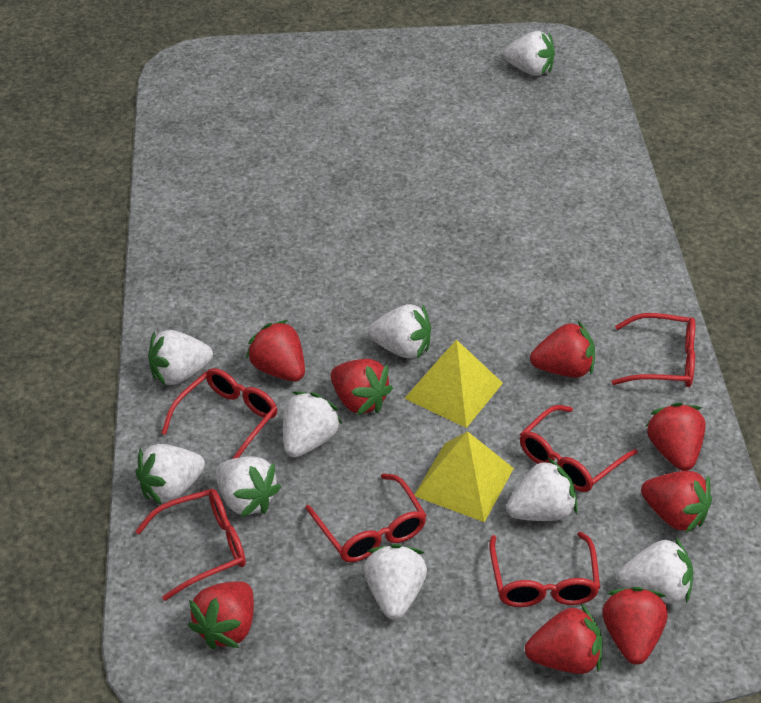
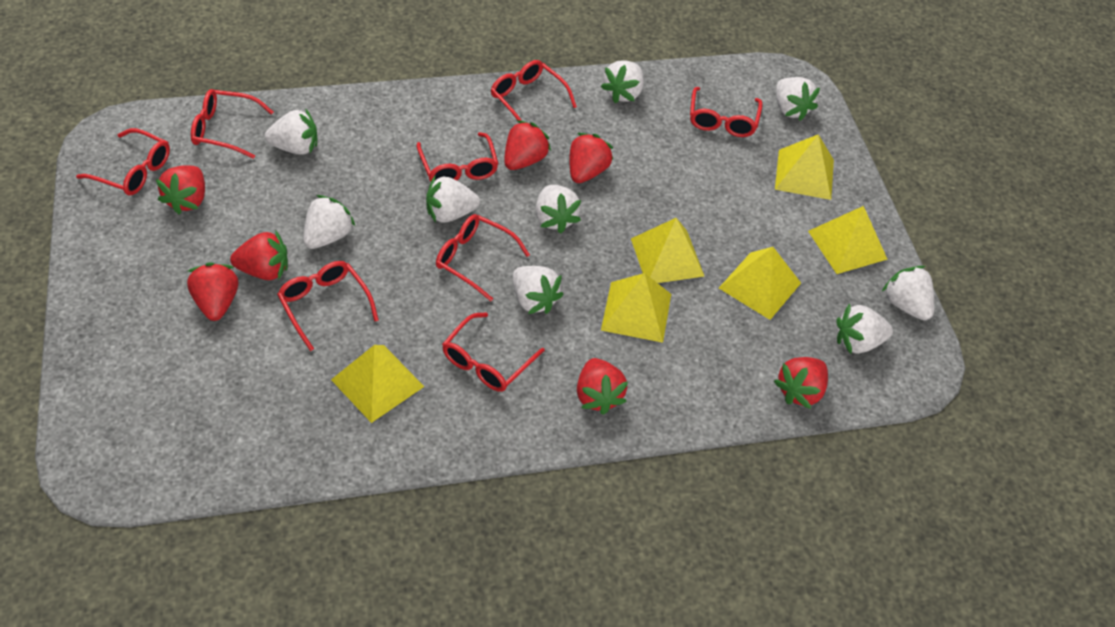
red glasses: 6 -> 8
red strawberry: 8 -> 7
yellow pyramid: 2 -> 6

